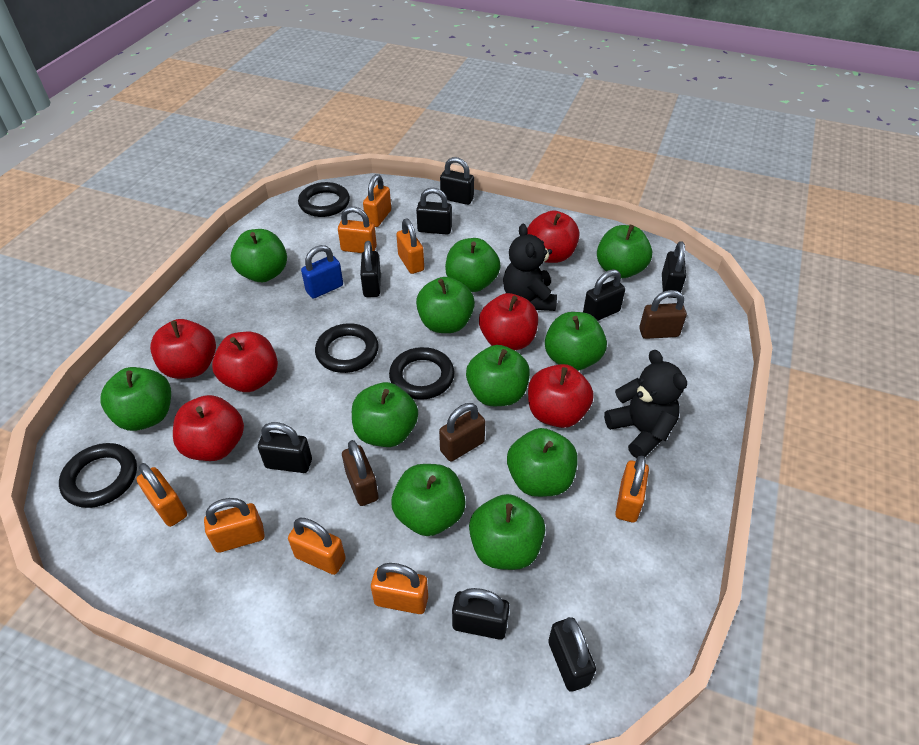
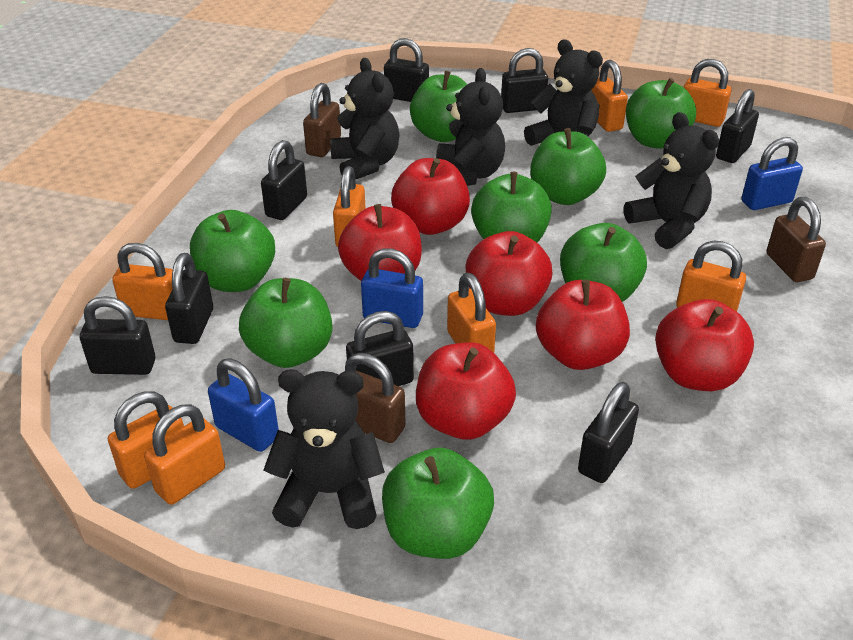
black ring: 4 -> 0
black teddy bear: 2 -> 5
blue padlock: 1 -> 3
green apple: 11 -> 8

